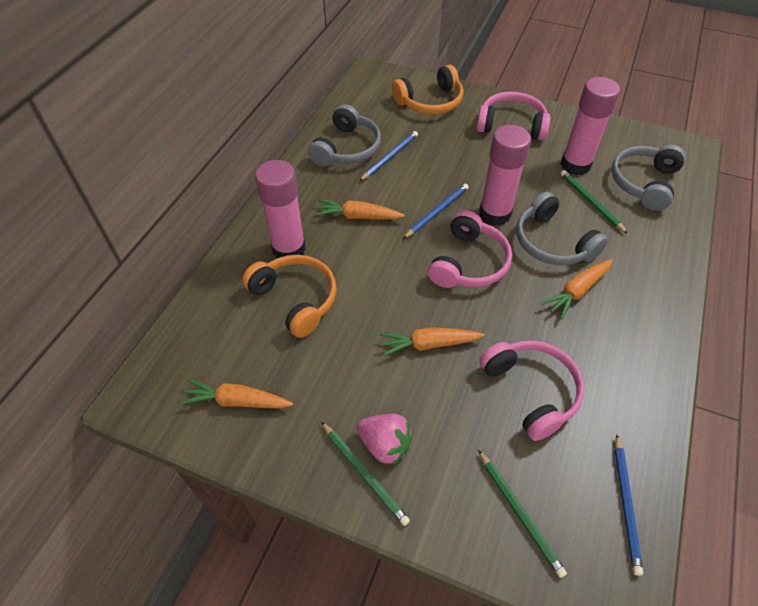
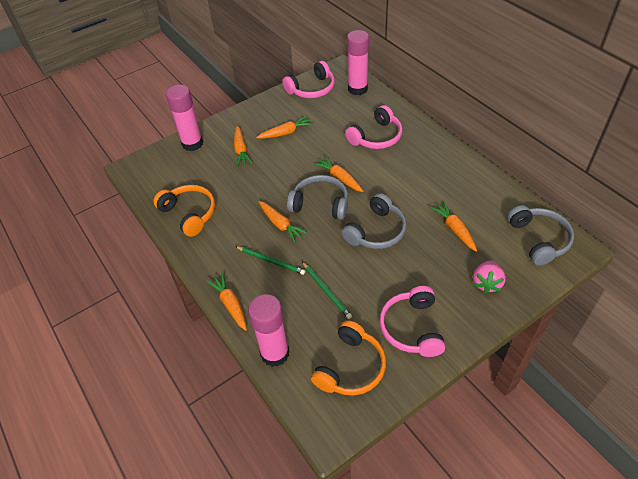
blue pencil: 3 -> 0
green pencil: 3 -> 2
orange carrot: 4 -> 6

